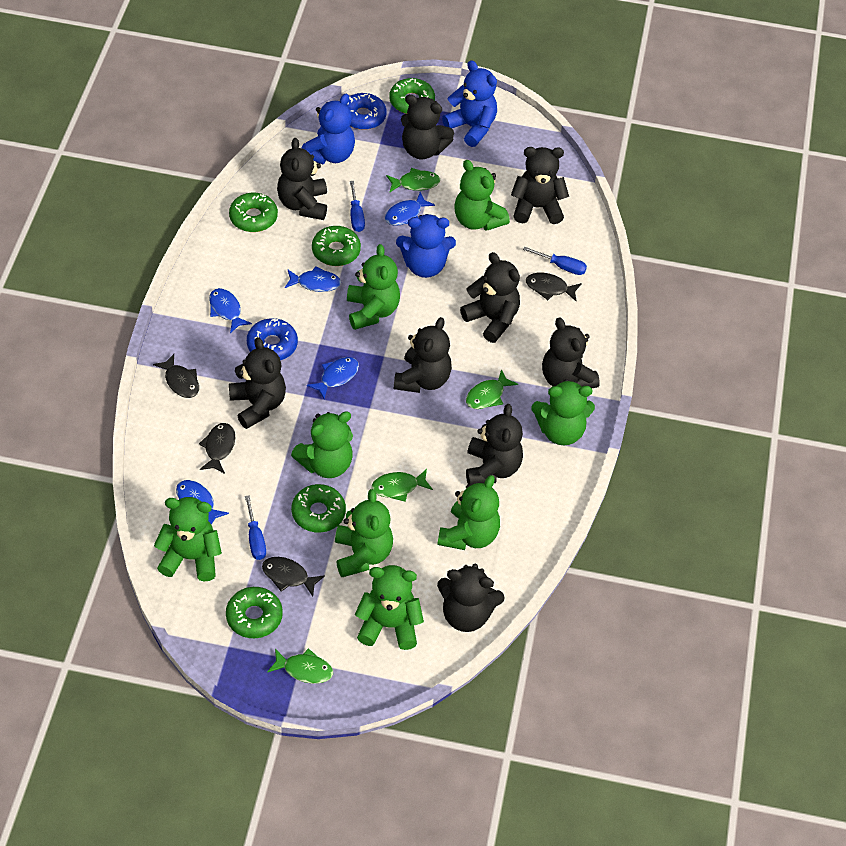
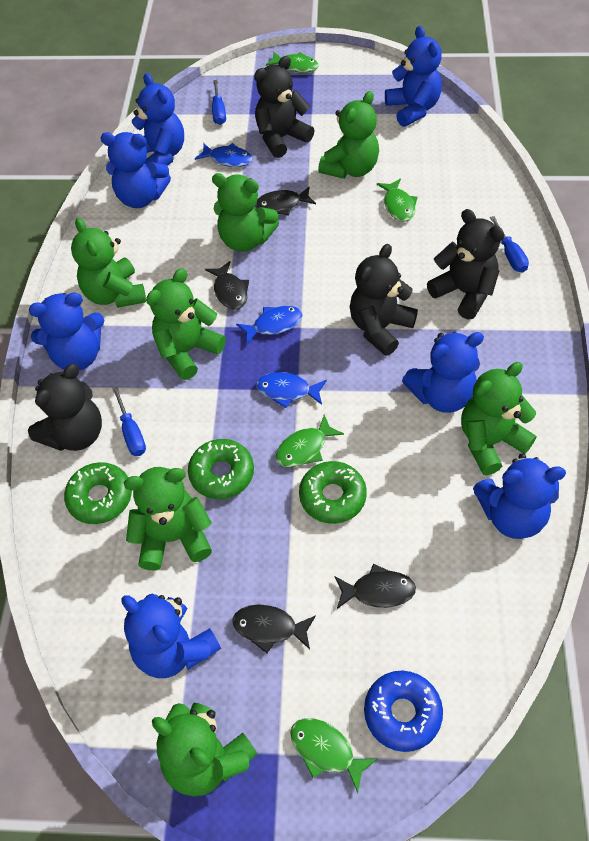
black teddy bear: 9 -> 4
blue donut: 2 -> 1
blue fish: 5 -> 3
blue teddy bear: 3 -> 7
green donut: 5 -> 3
green teddy bear: 8 -> 7

